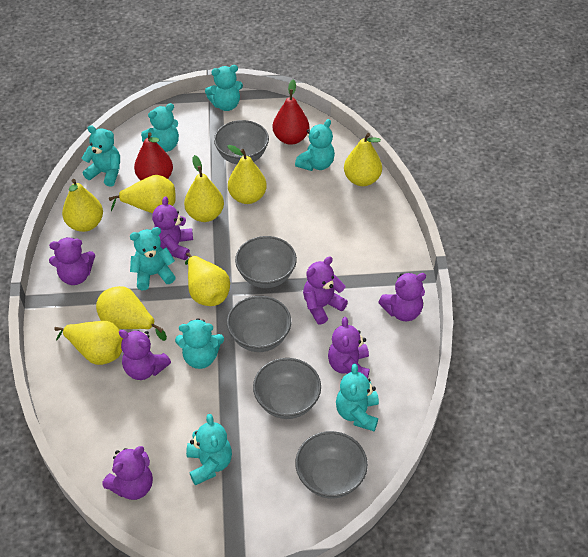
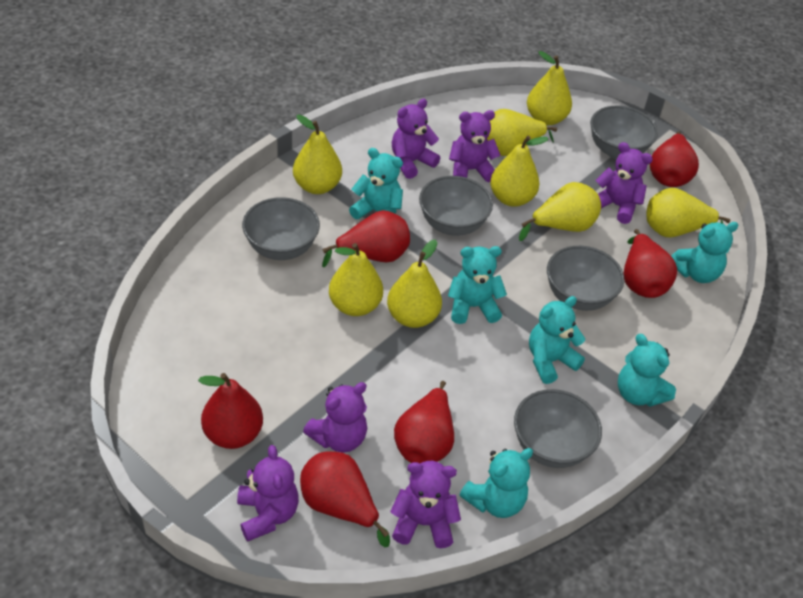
purple teddy bear: 7 -> 6
red pear: 2 -> 6
turquoise teddy bear: 8 -> 6

